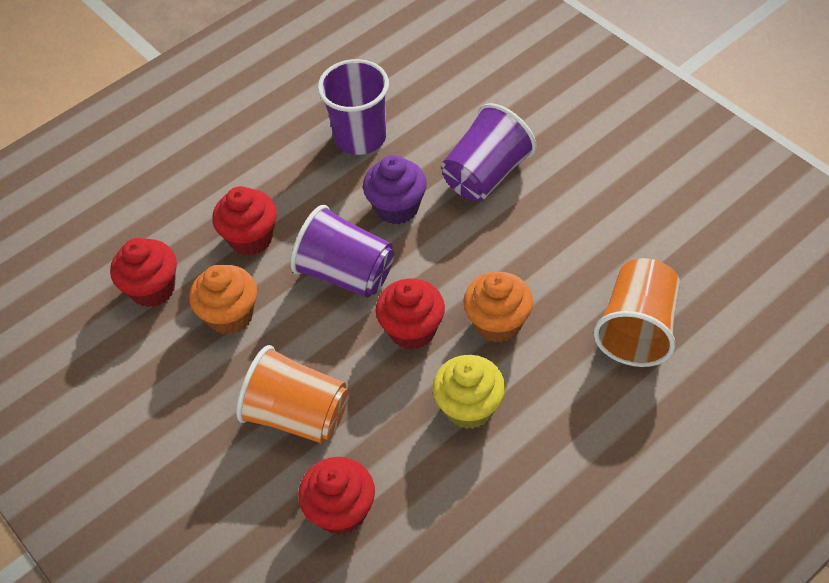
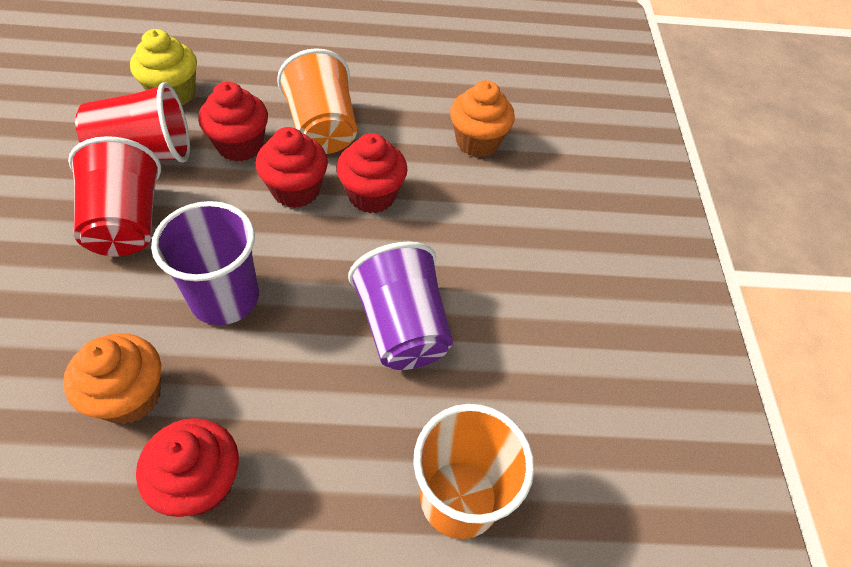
purple cup: 3 -> 2
purple cupcake: 1 -> 0
red cup: 0 -> 2

